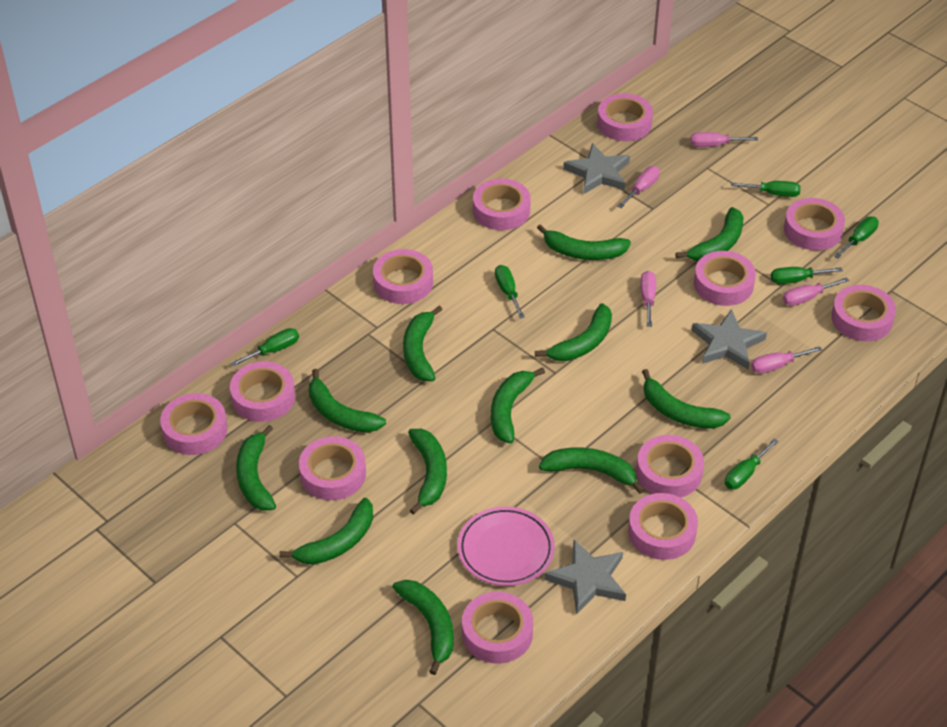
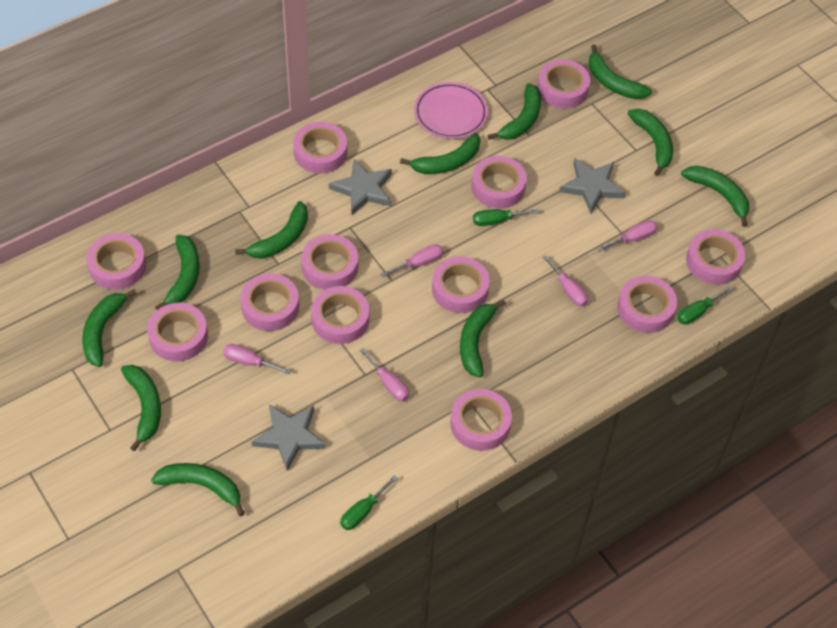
green banana: 12 -> 11
green screwdriver: 6 -> 3

